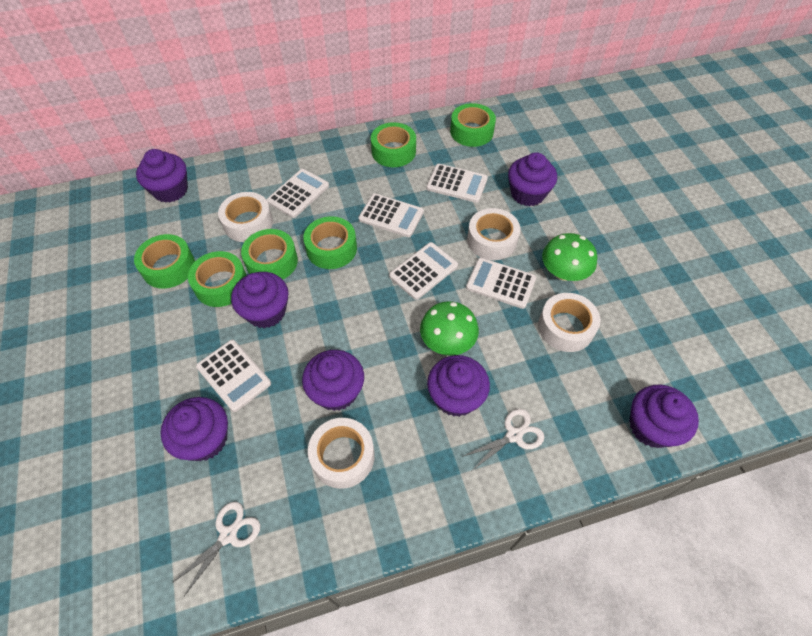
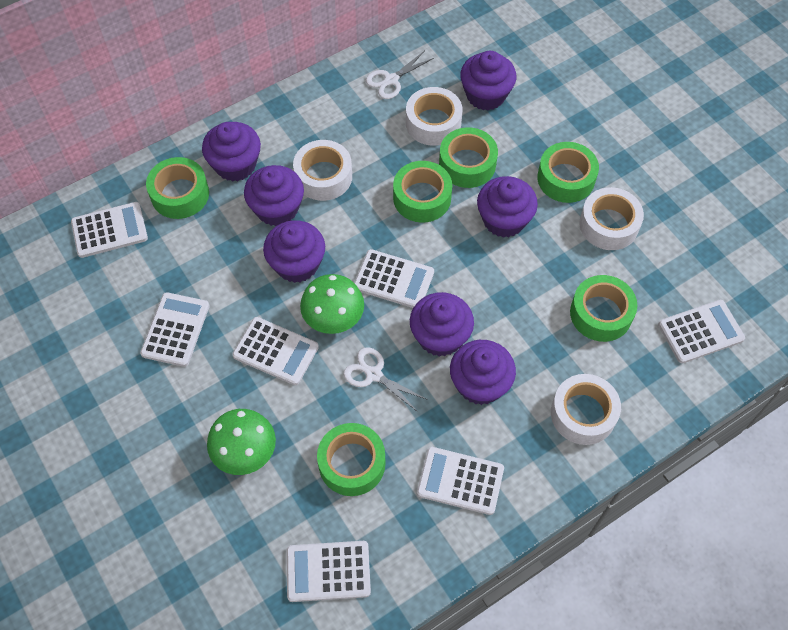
white calculator: 6 -> 7

